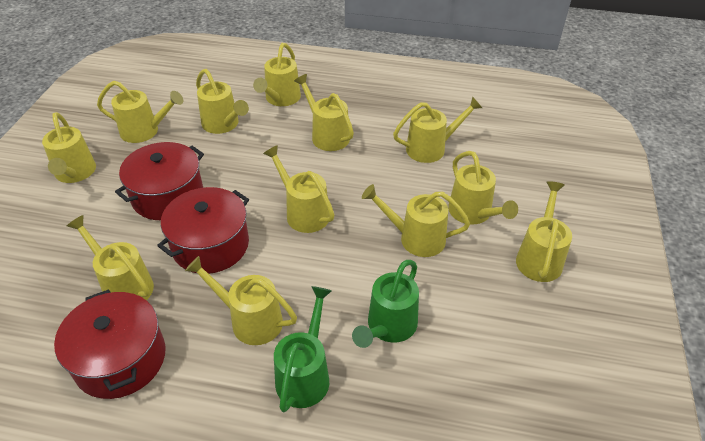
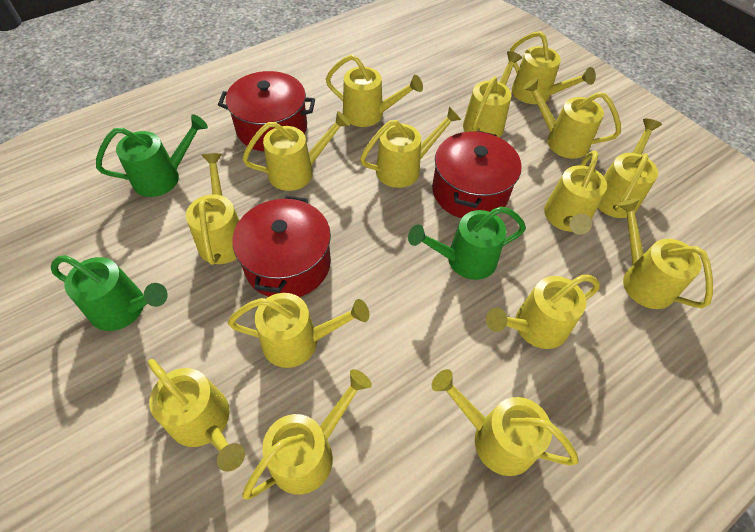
green watering can: 2 -> 3
yellow watering can: 12 -> 15

